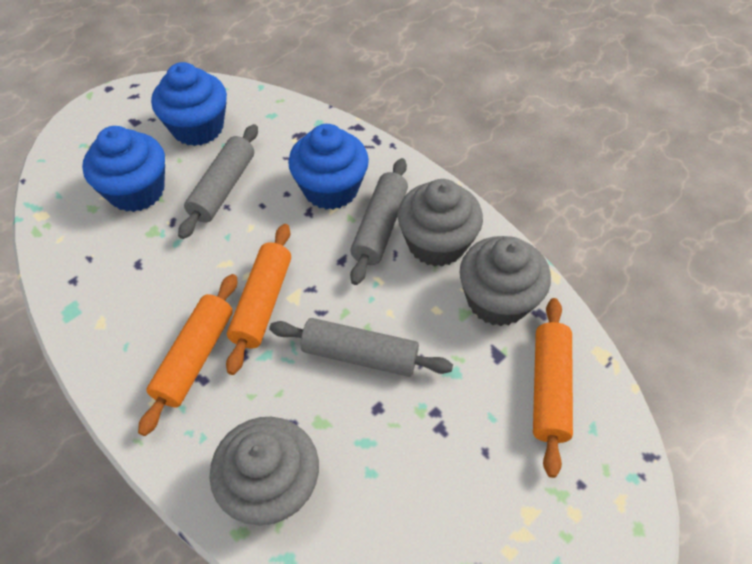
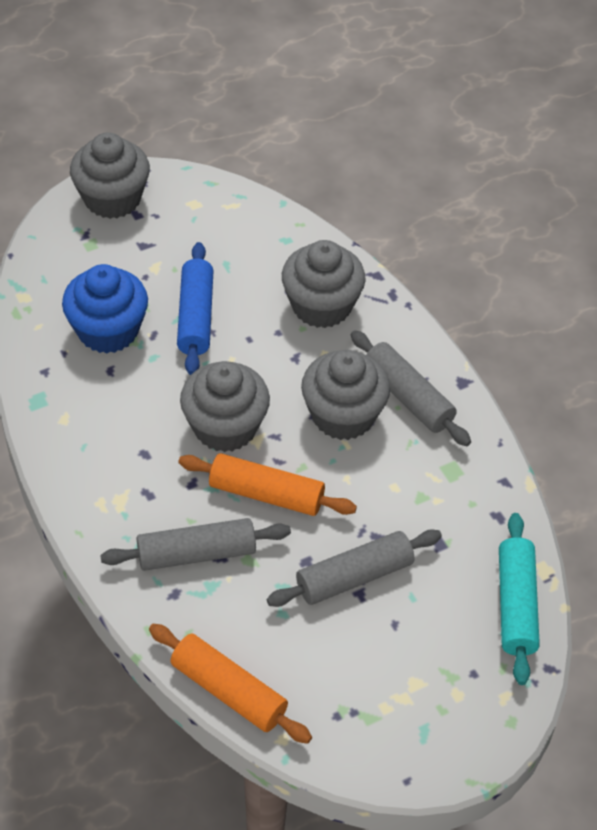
blue cupcake: 3 -> 1
blue rolling pin: 0 -> 1
grey cupcake: 3 -> 4
orange rolling pin: 3 -> 2
turquoise rolling pin: 0 -> 1

